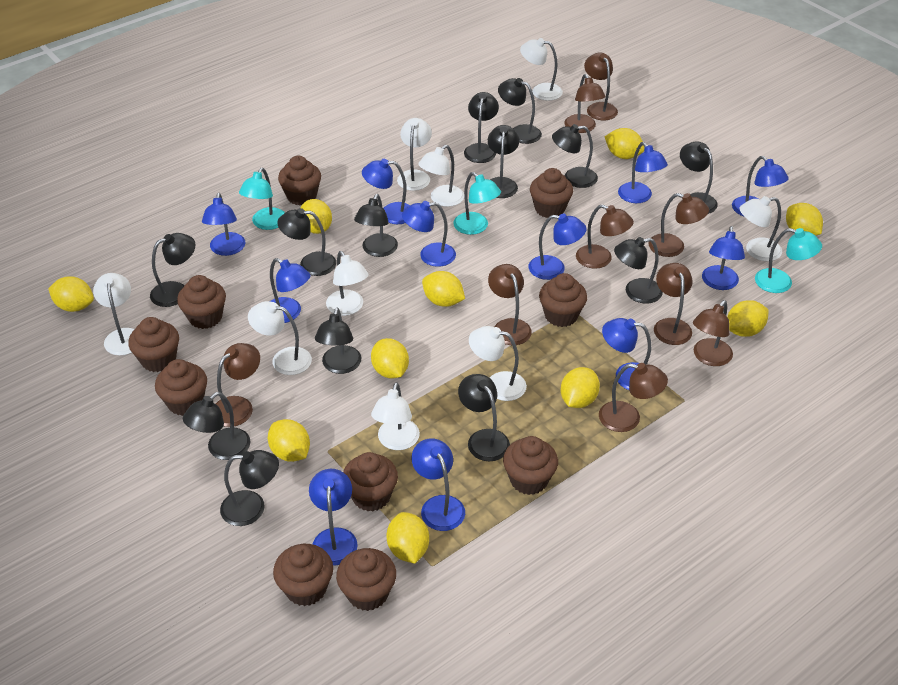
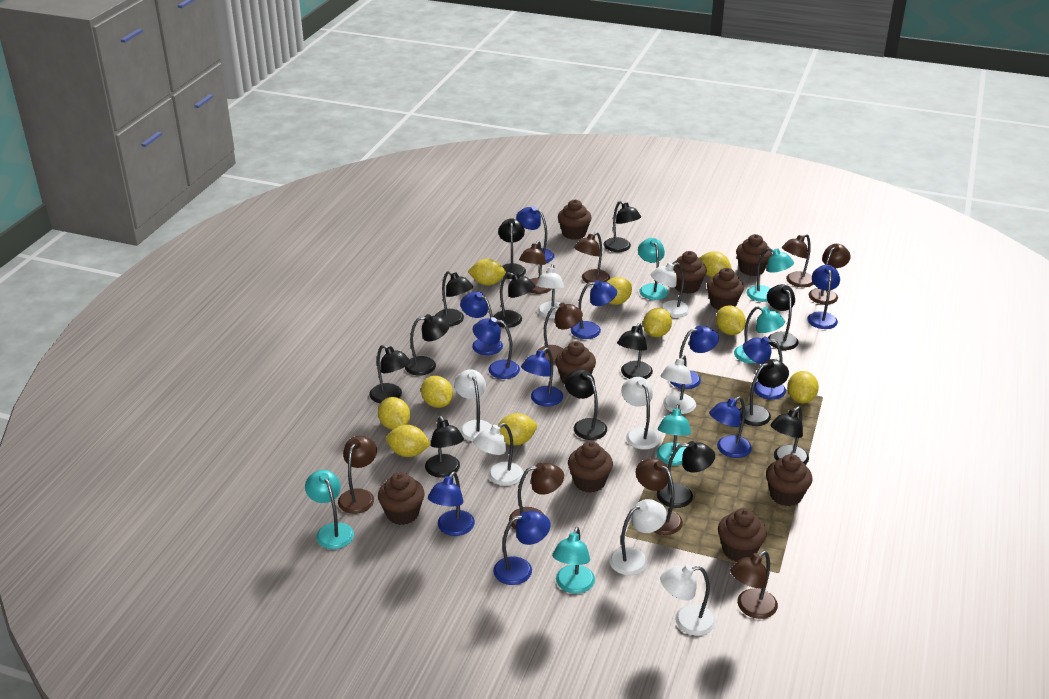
brown cupcake: 10 -> 9
turquoise lamp: 3 -> 6
white lamp: 9 -> 8

